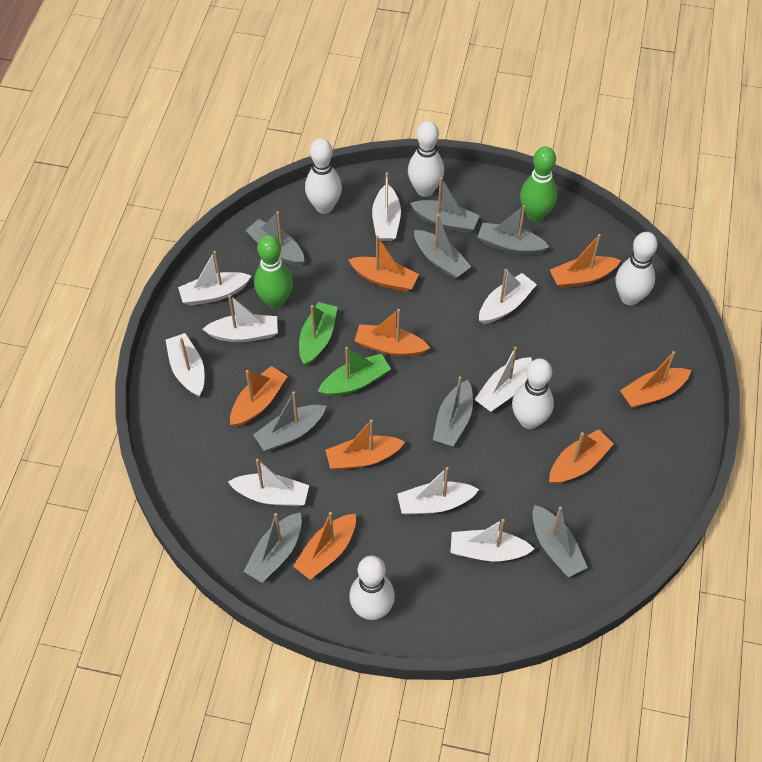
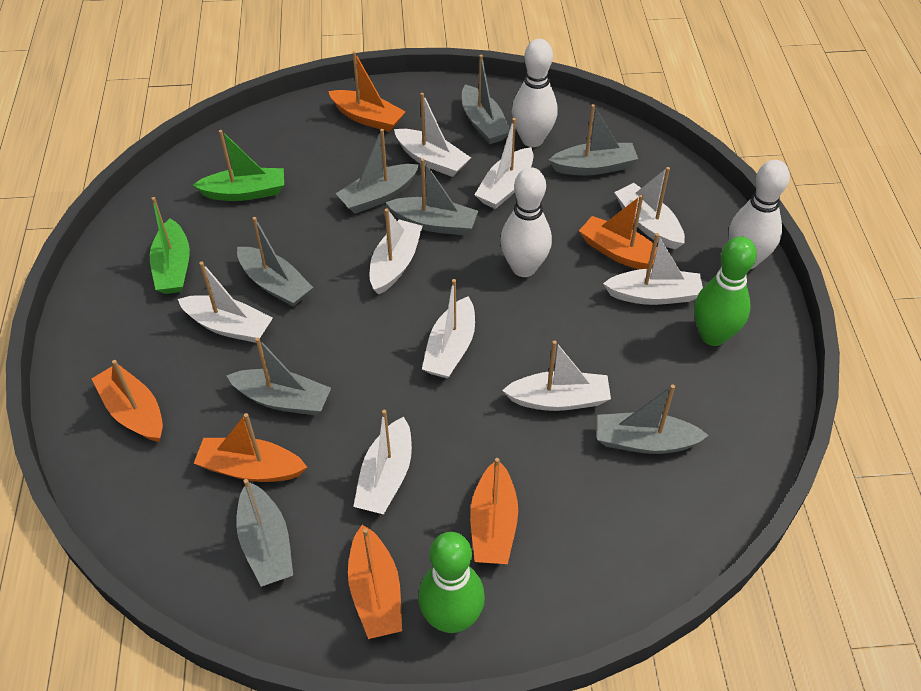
orange boat: 8 -> 6
white bowling pin: 5 -> 3

